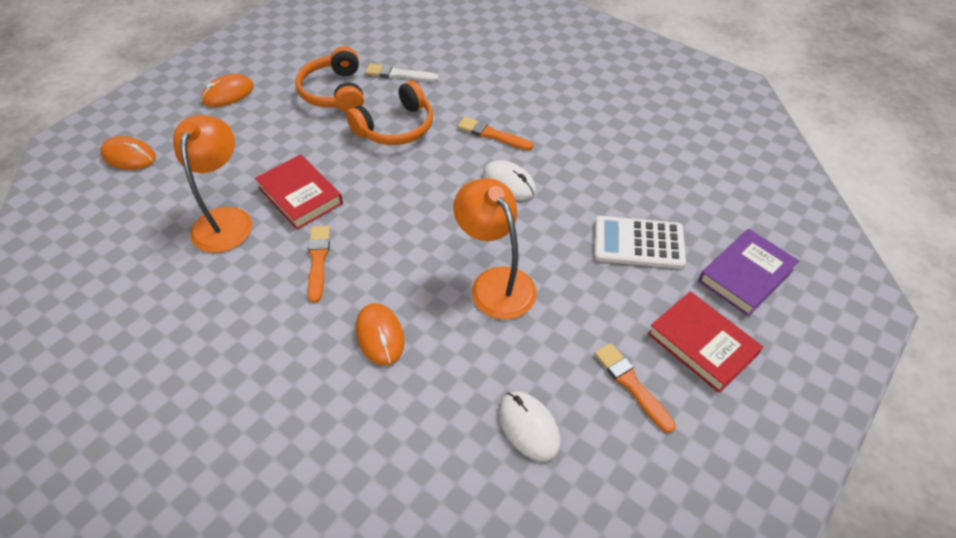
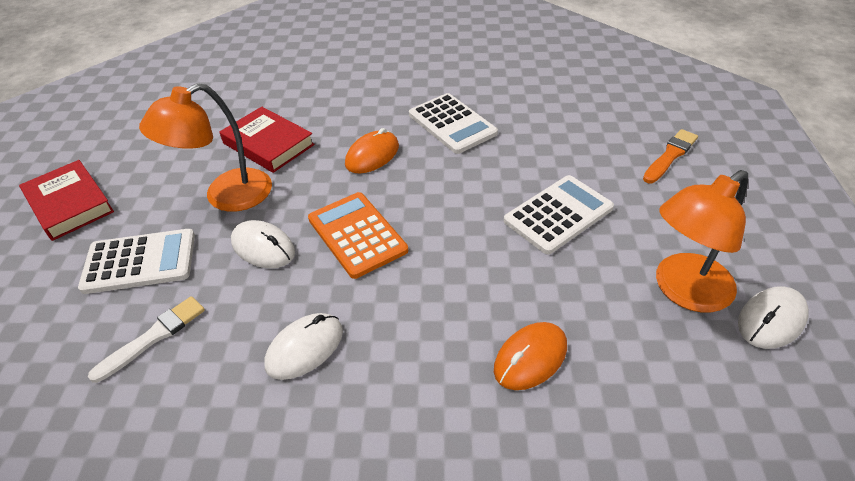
orange brush: 3 -> 1
orange calculator: 0 -> 1
orange headphones: 2 -> 0
orange mouse: 3 -> 2
purple book: 1 -> 0
white calculator: 1 -> 3
white mouse: 2 -> 3

